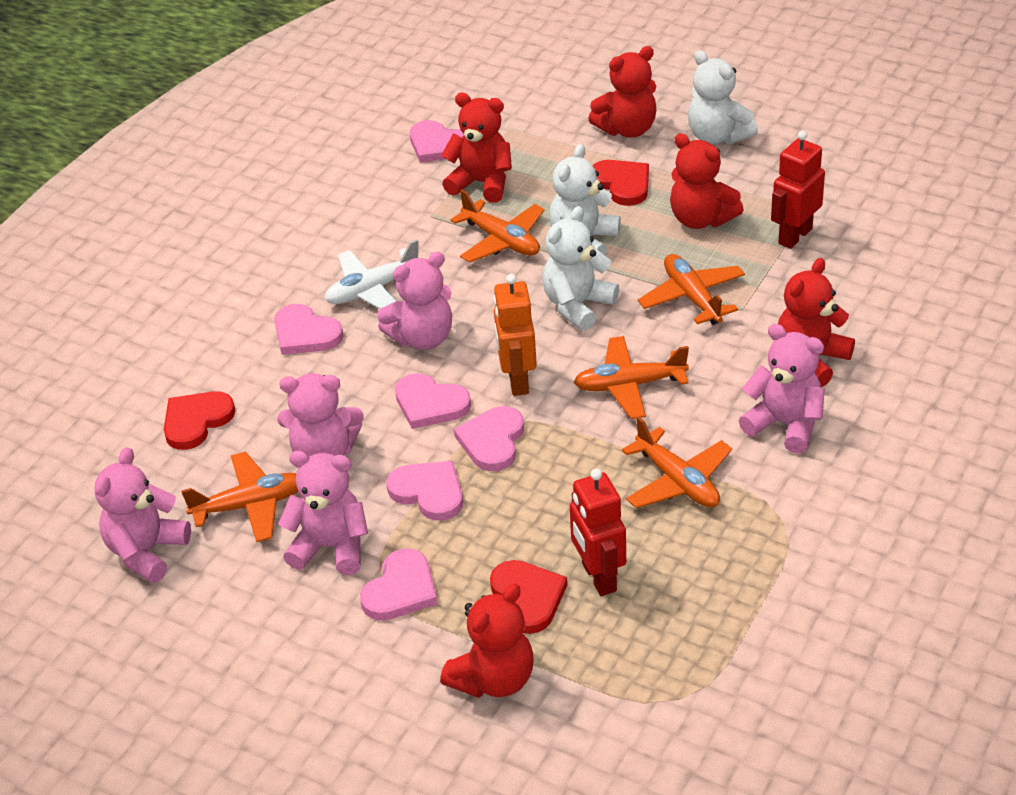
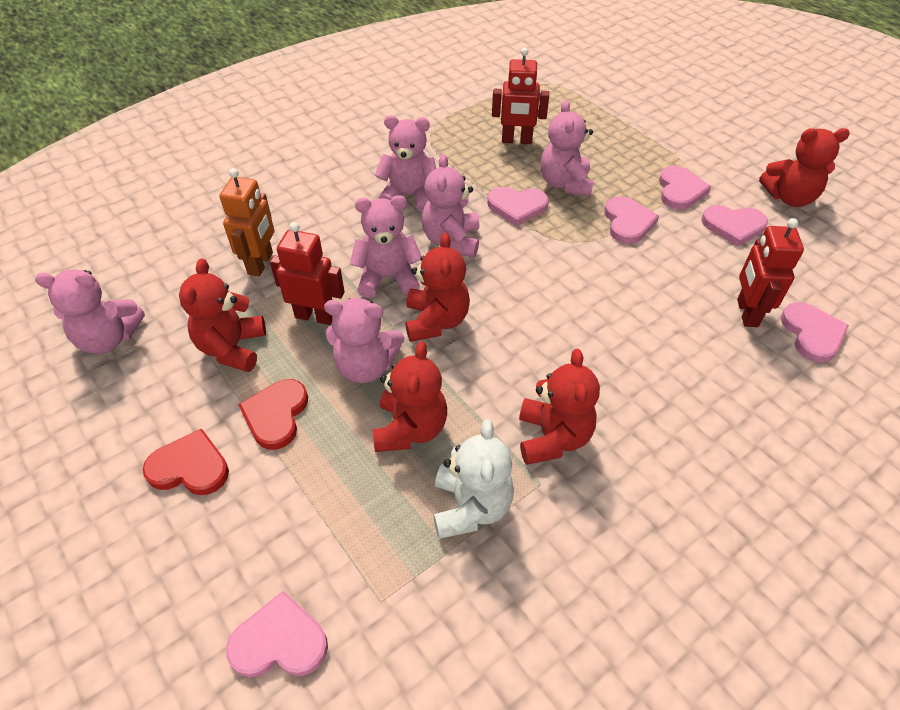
orange plane: 5 -> 0
pink teddy bear: 5 -> 6
red heart: 3 -> 2
red robot: 2 -> 3
white plane: 1 -> 0
white teddy bear: 3 -> 1

